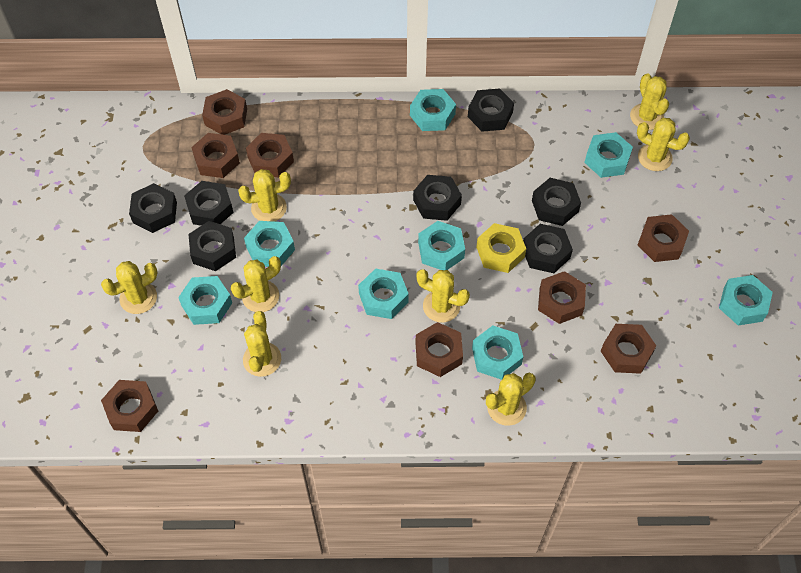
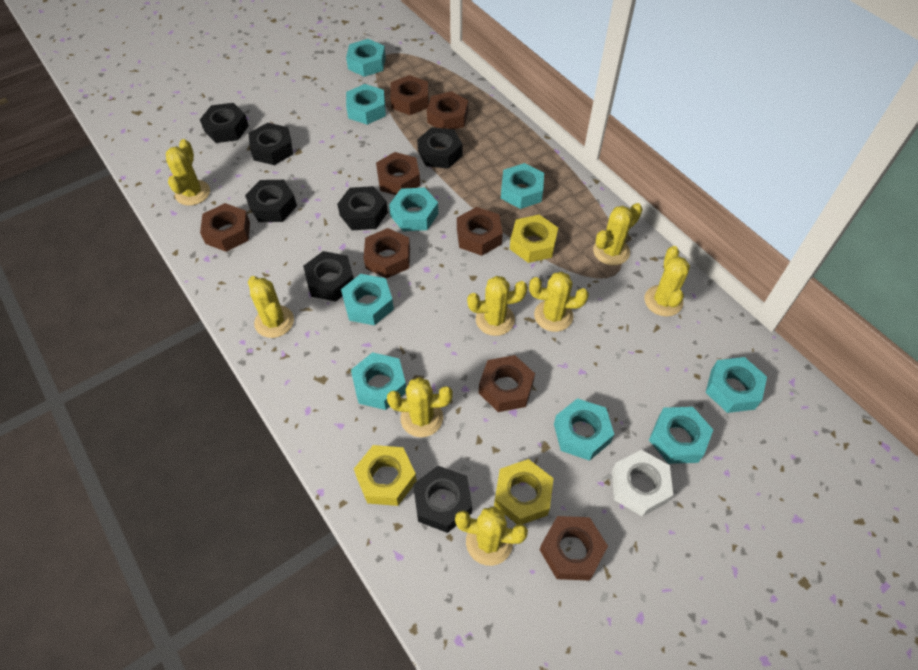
turquoise nut: 8 -> 9
white nut: 0 -> 1
yellow nut: 1 -> 3

